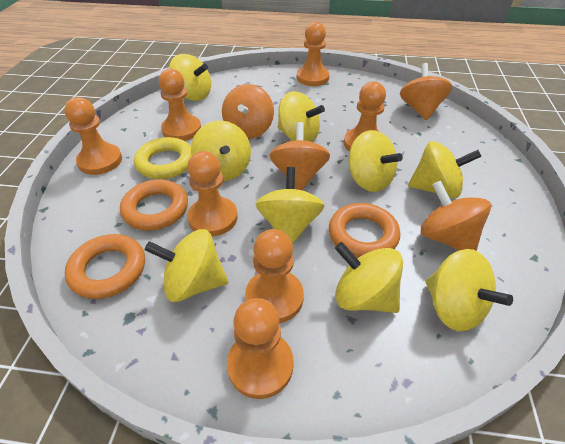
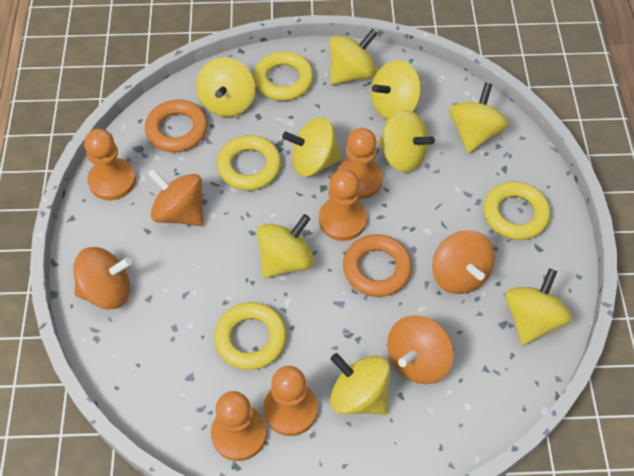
orange pawn: 7 -> 5
orange ring: 3 -> 2
yellow ring: 1 -> 4

